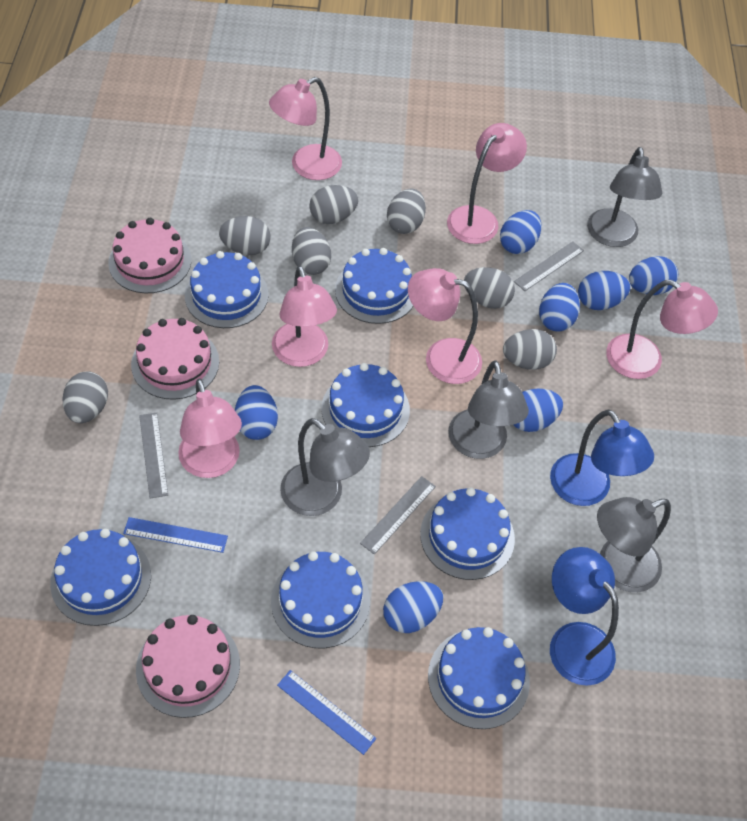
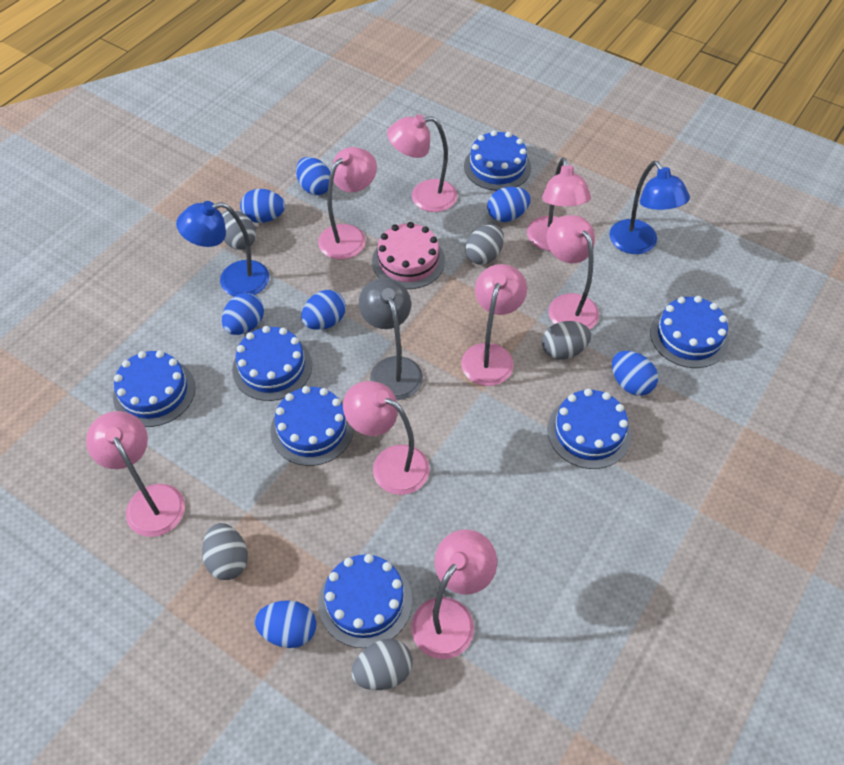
blue ruler: 2 -> 0
grey egg: 7 -> 5
grey lamp: 4 -> 1
grey ruler: 3 -> 0
pink cake: 3 -> 1
pink lamp: 6 -> 8

